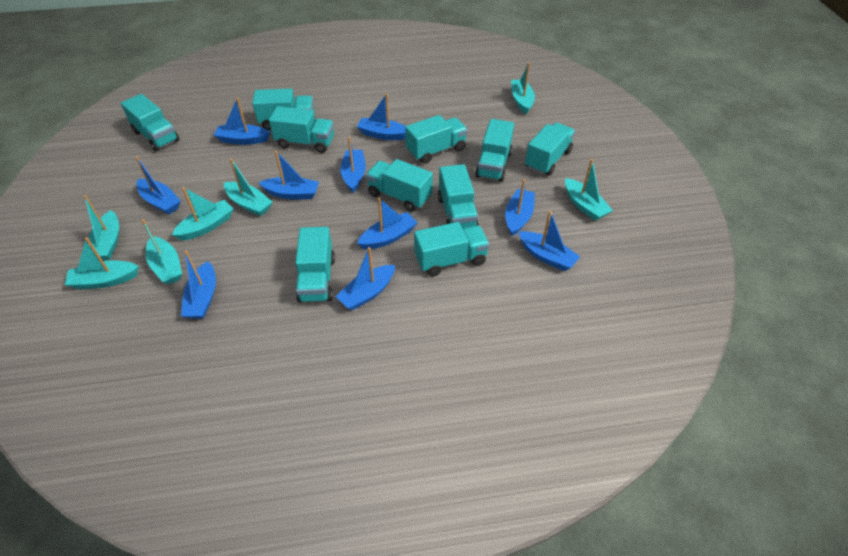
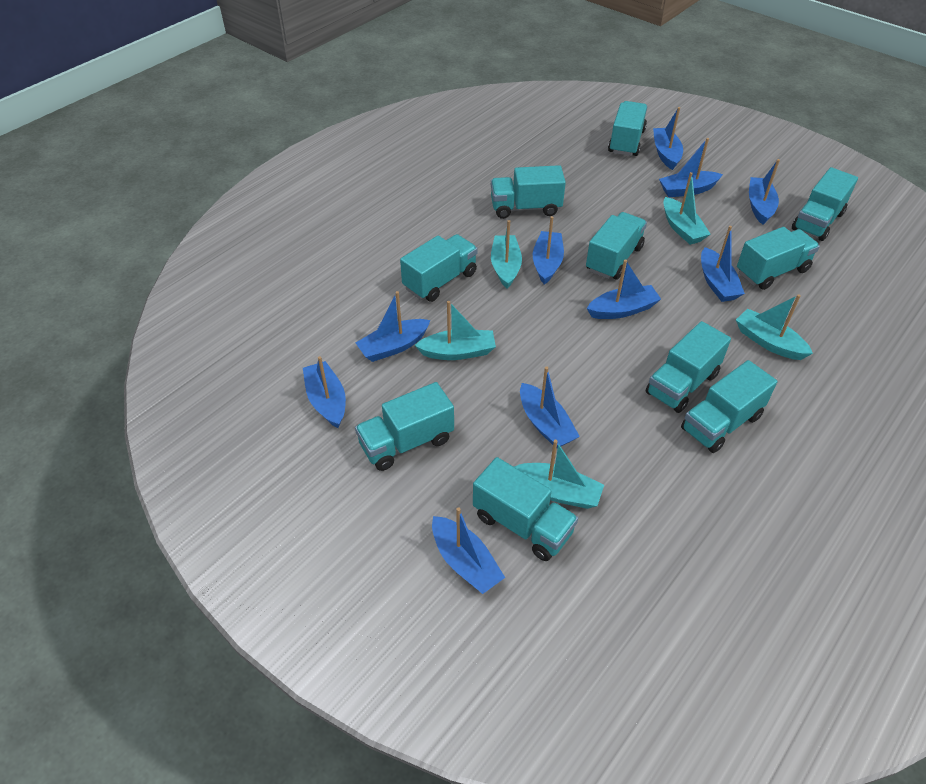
turquoise boat: 7 -> 5

